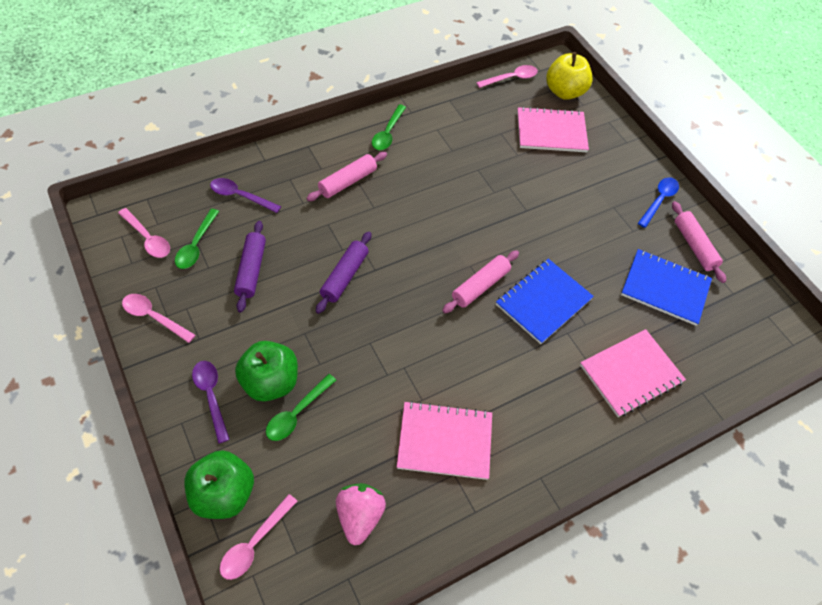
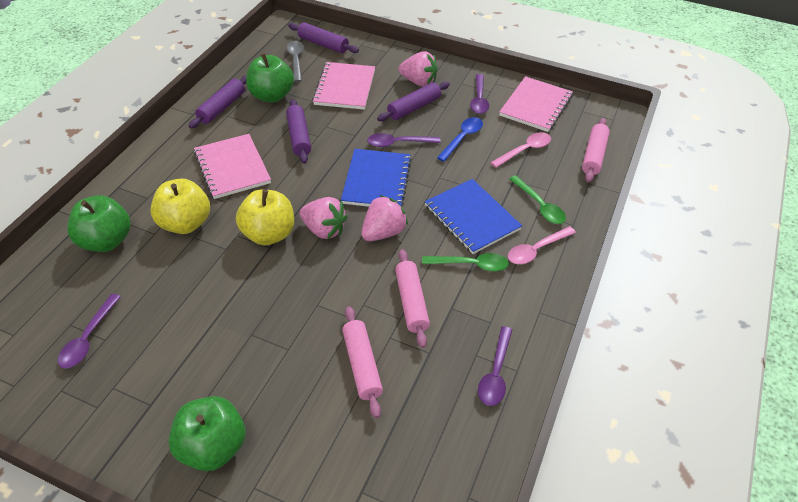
green apple: 2 -> 3
green spoon: 3 -> 2
grey spoon: 0 -> 1
pink spoon: 4 -> 2
pink strawberry: 1 -> 3
purple rolling pin: 2 -> 4
purple spoon: 2 -> 4
yellow apple: 1 -> 2

